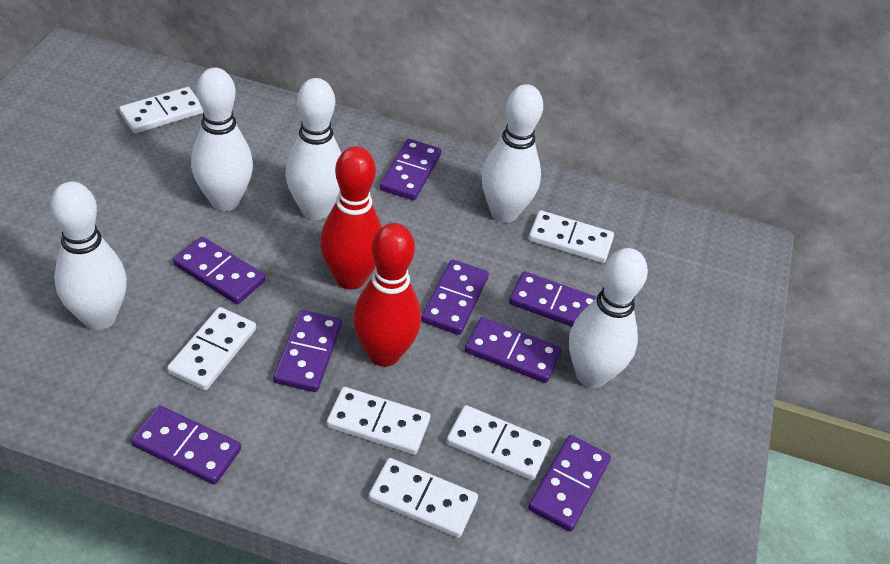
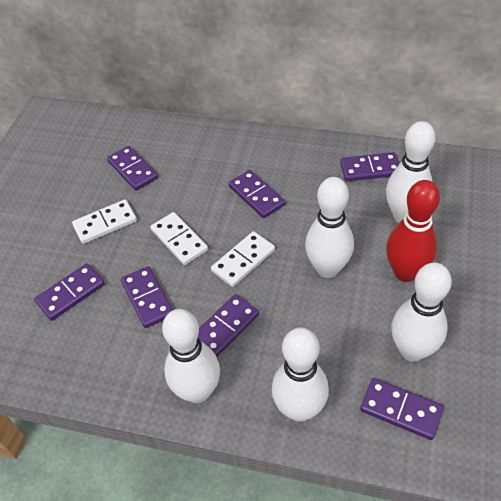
purple domino: 8 -> 7
red bowling pin: 2 -> 1
white domino: 6 -> 3

